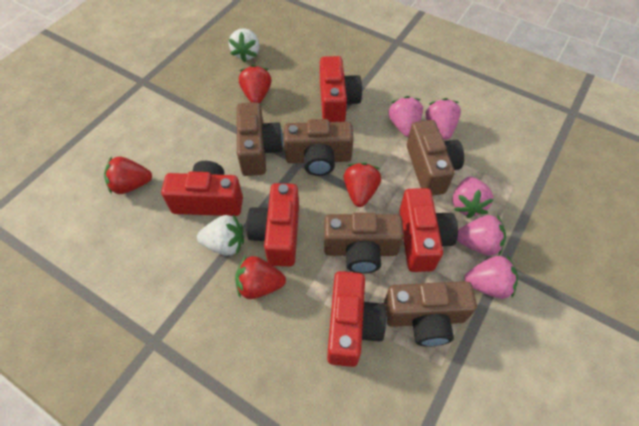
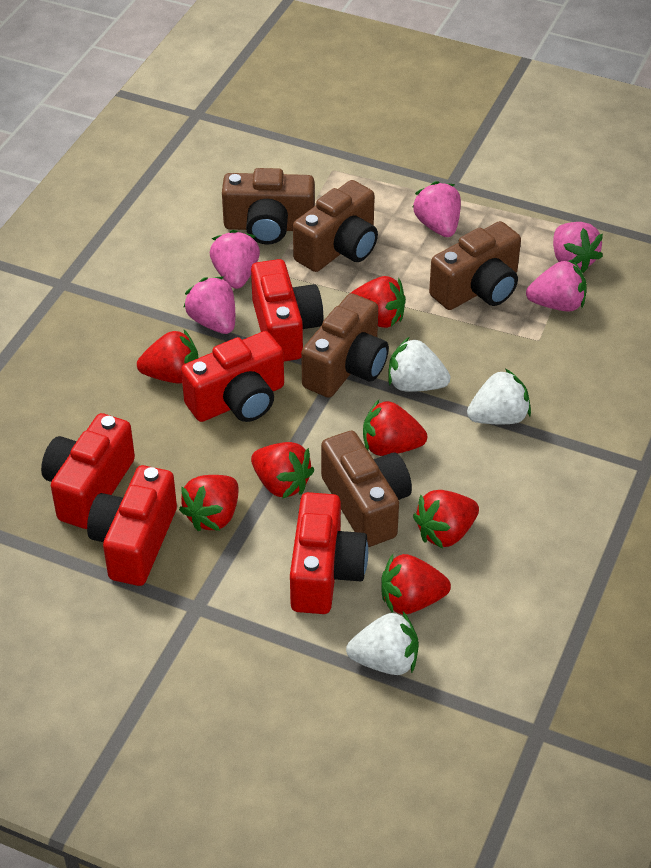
red strawberry: 4 -> 7
white strawberry: 2 -> 3

